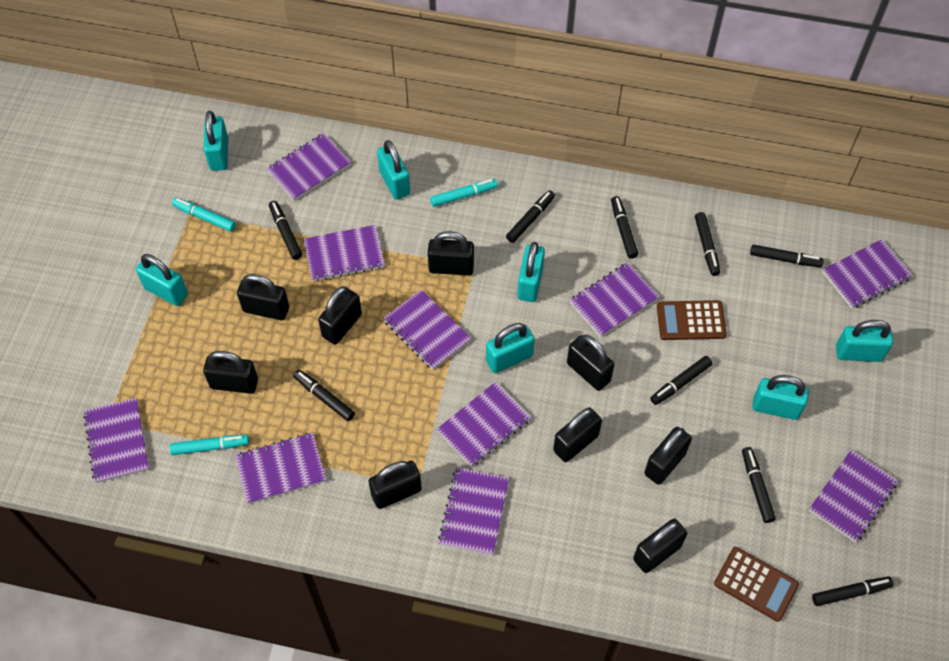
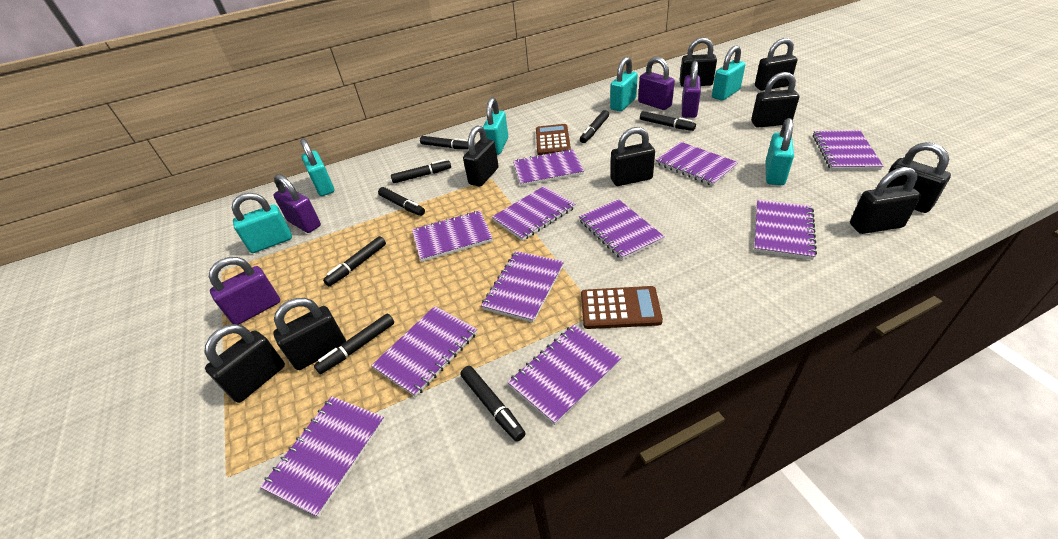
black marker: 9 -> 8
purple notebook: 10 -> 11
purple padlock: 0 -> 4
turquoise marker: 3 -> 0
turquoise padlock: 7 -> 6

